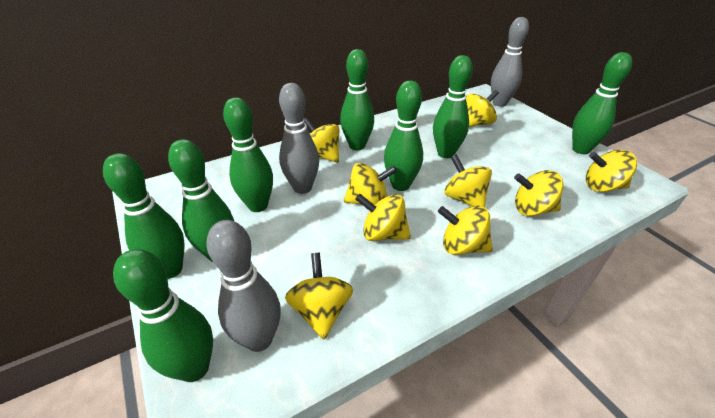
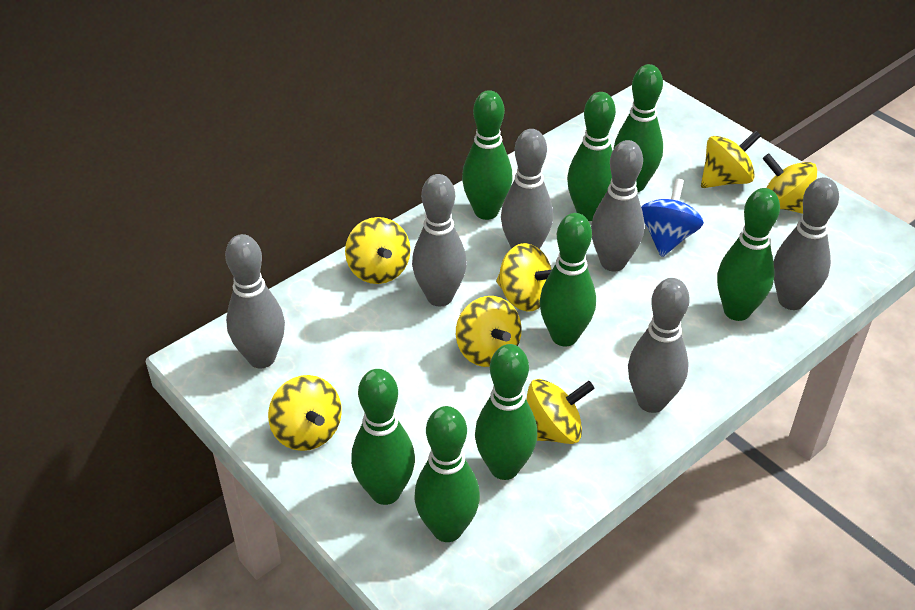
blue spinning top: 0 -> 1
grey bowling pin: 3 -> 6
yellow spinning top: 9 -> 7

